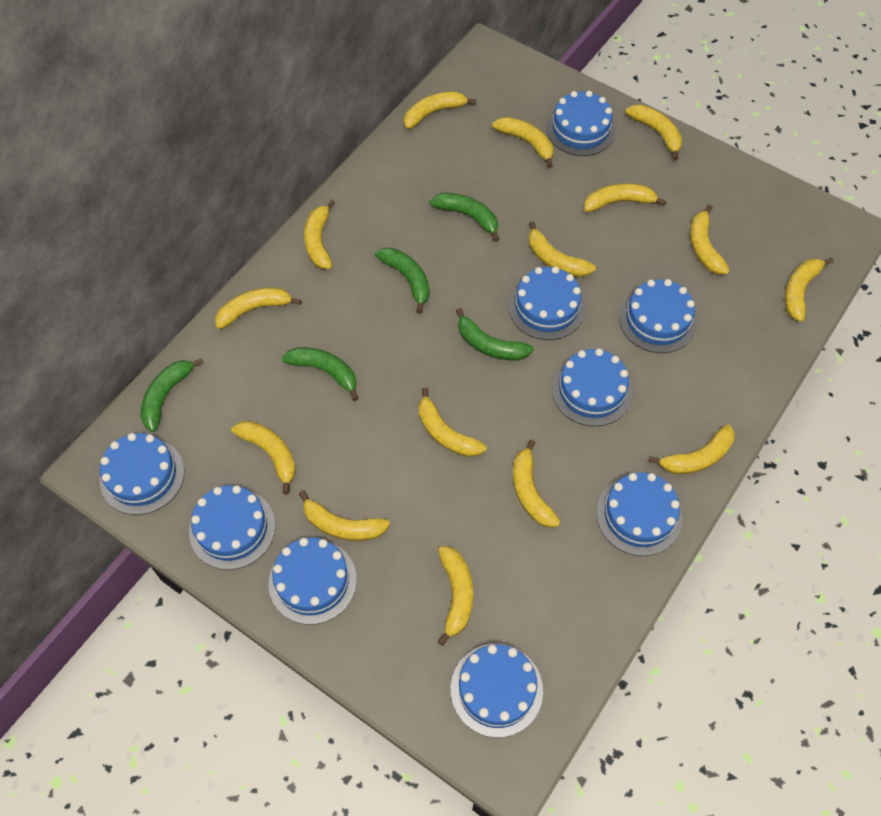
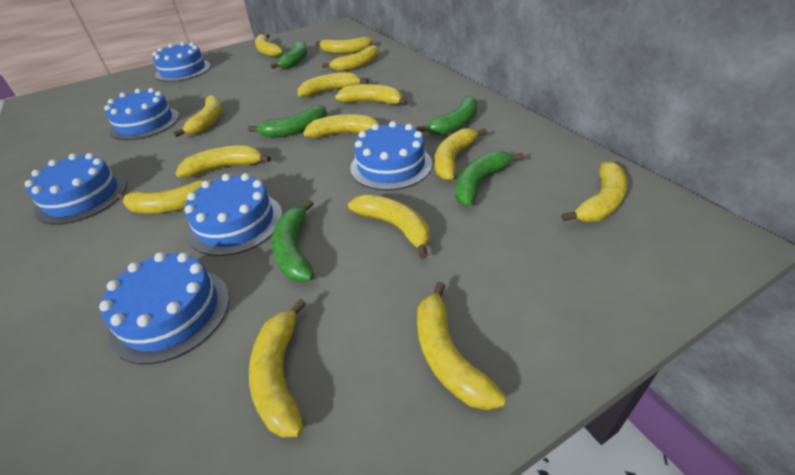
blue cake: 9 -> 6
yellow banana: 15 -> 14

